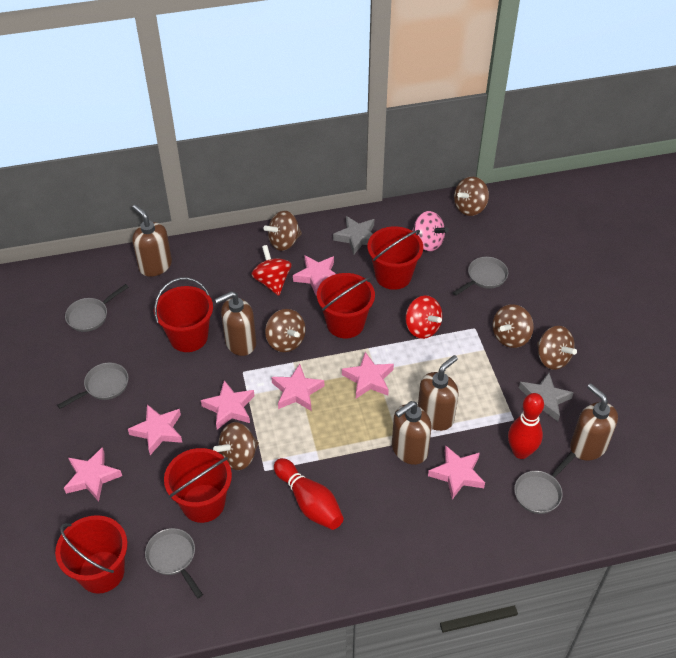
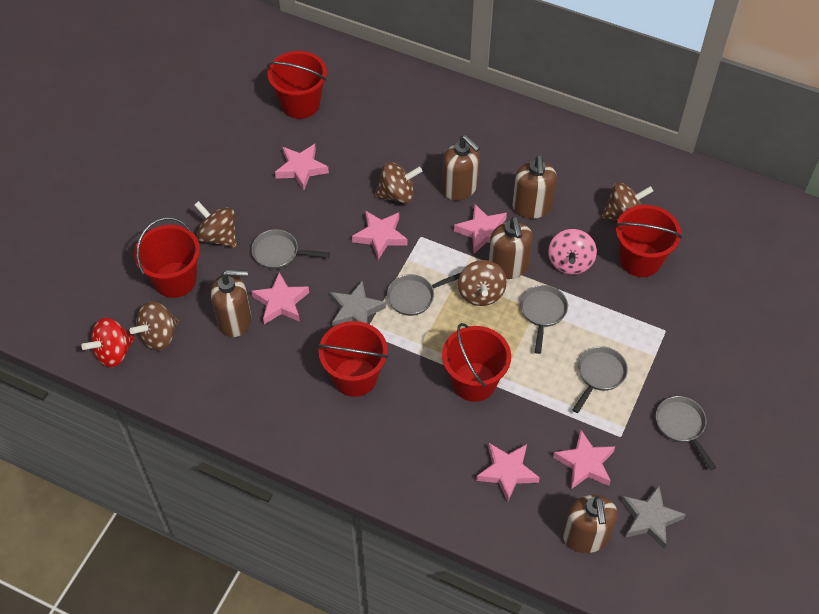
brown spinning top: 6 -> 5
pink star: 7 -> 6
red bowling pin: 2 -> 0
red spinning top: 2 -> 1

